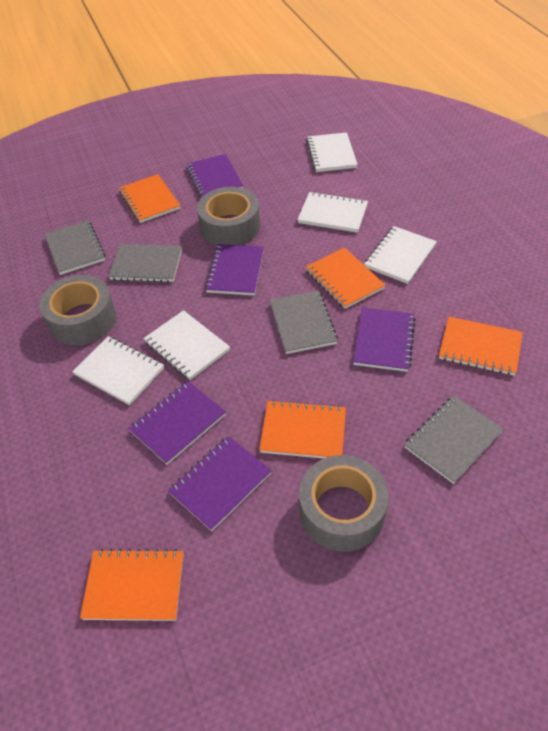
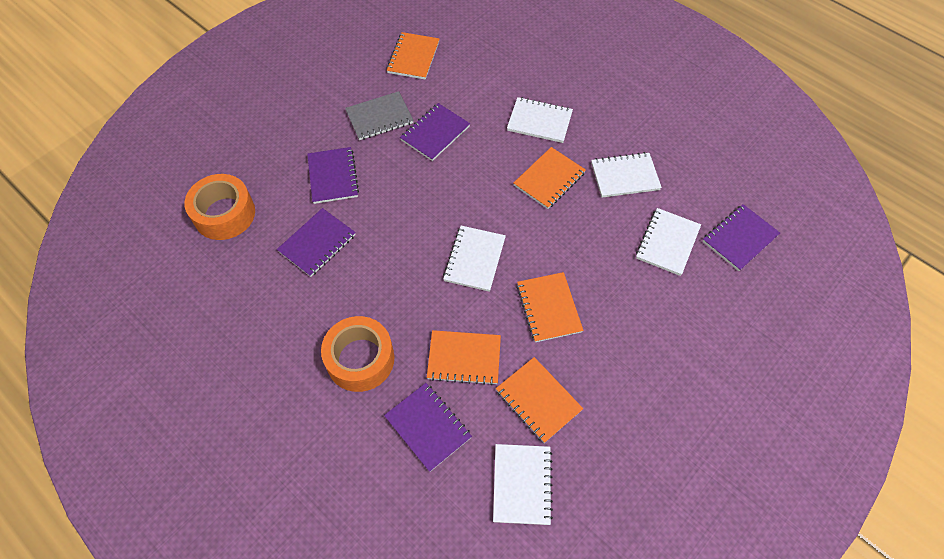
grey notebook: 4 -> 1
grey tape: 3 -> 0
orange tape: 0 -> 2

